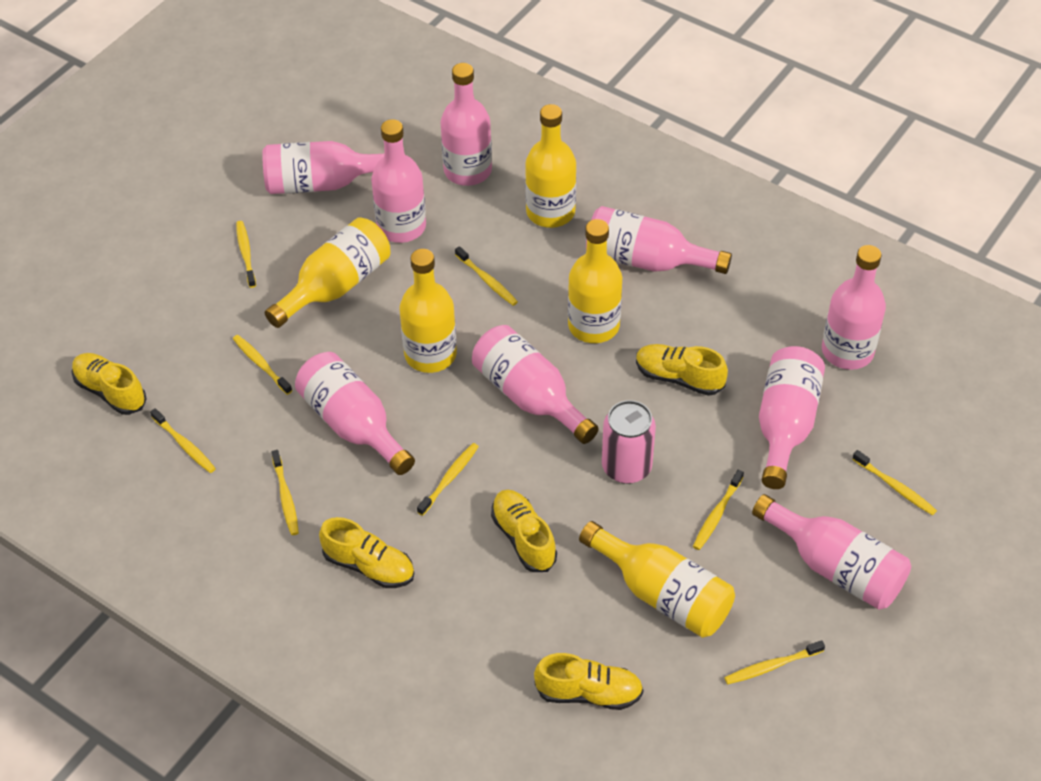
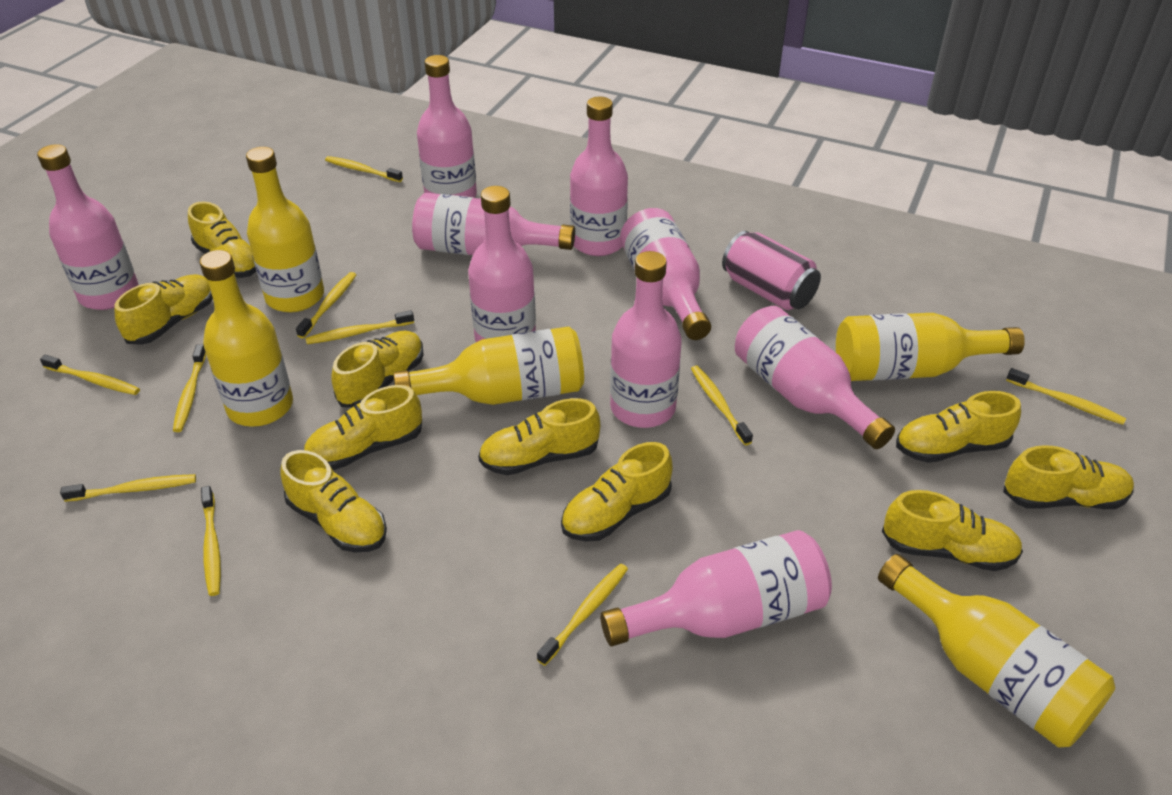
yellow shoe: 5 -> 10
yellow toothbrush: 9 -> 10

